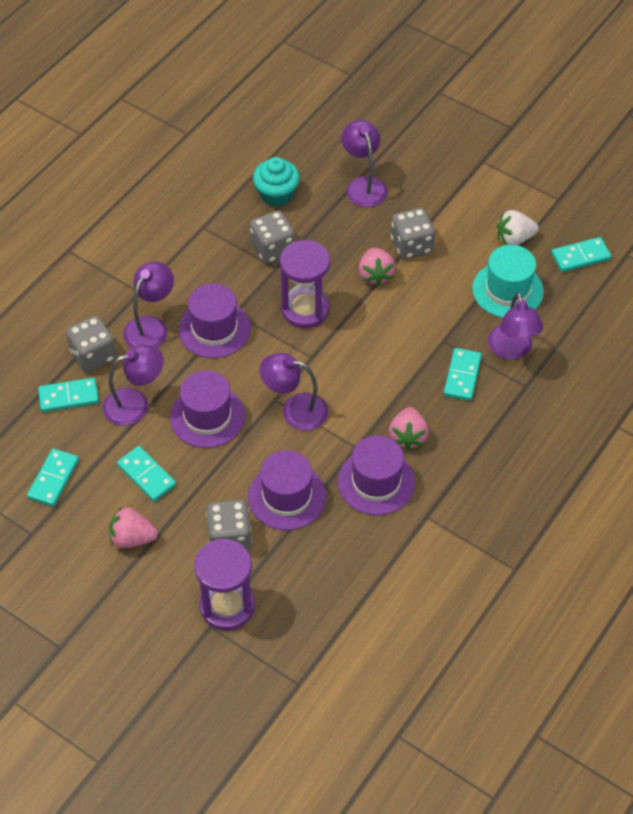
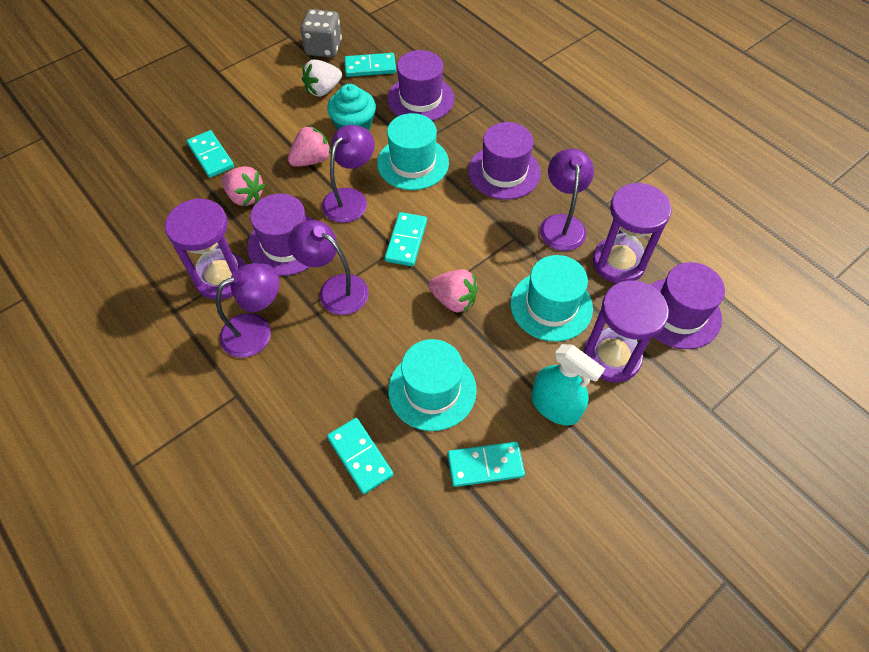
grey dice: 4 -> 1
purple hourglass: 2 -> 3
purple lamp: 5 -> 4
turquoise hat: 1 -> 3
turquoise spray bottle: 0 -> 1

